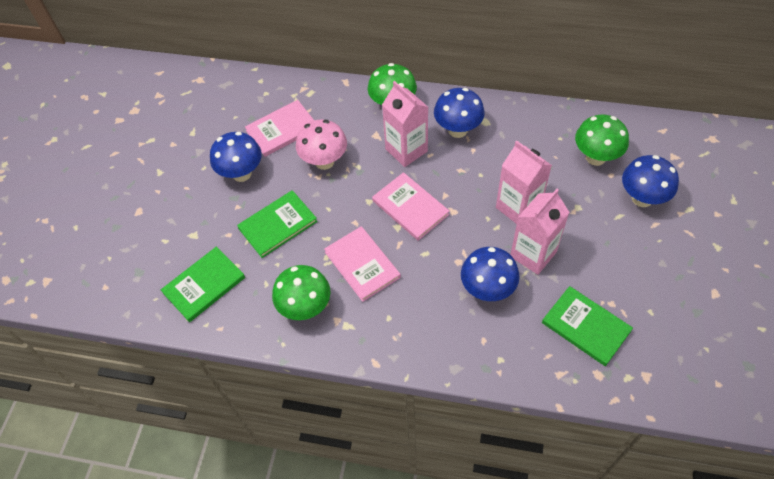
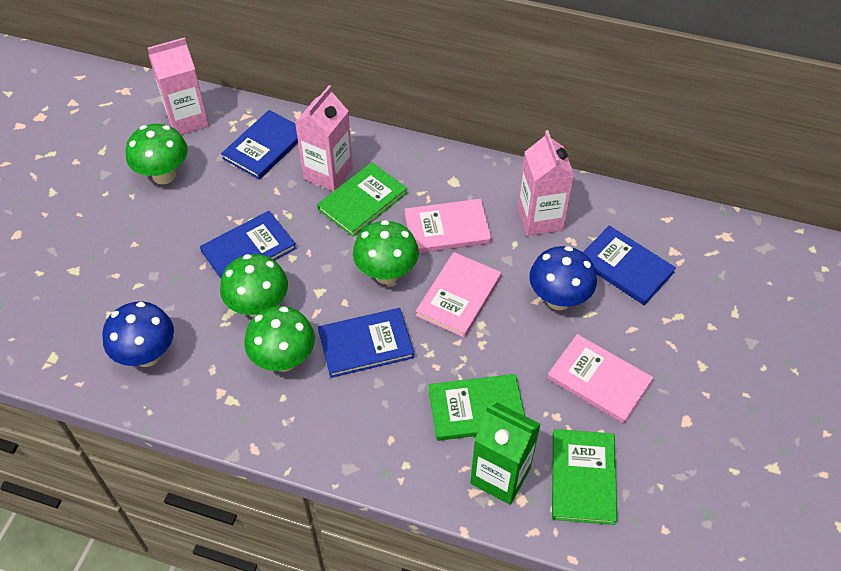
blue book: 0 -> 4
blue mushroom: 4 -> 2
green carton: 0 -> 1
green mushroom: 3 -> 4
pink mushroom: 1 -> 0

